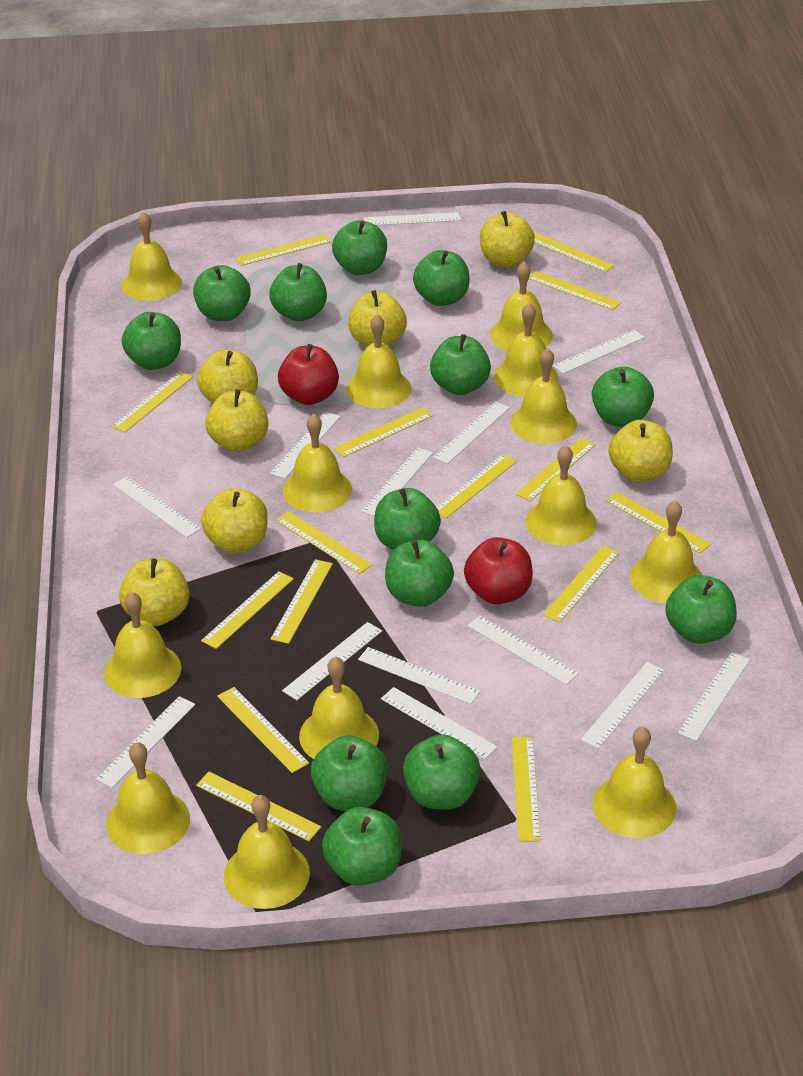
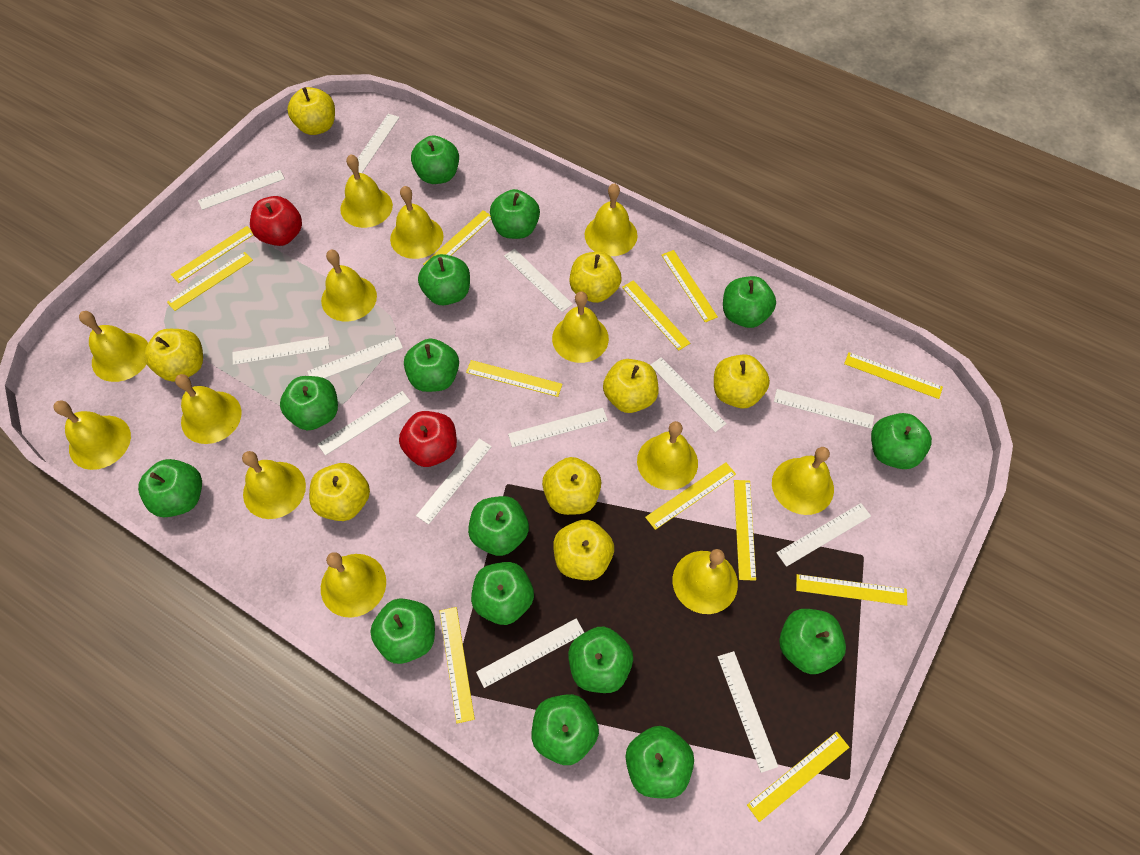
green apple: 13 -> 15
yellow apple: 7 -> 8
yellow ruler: 15 -> 12

